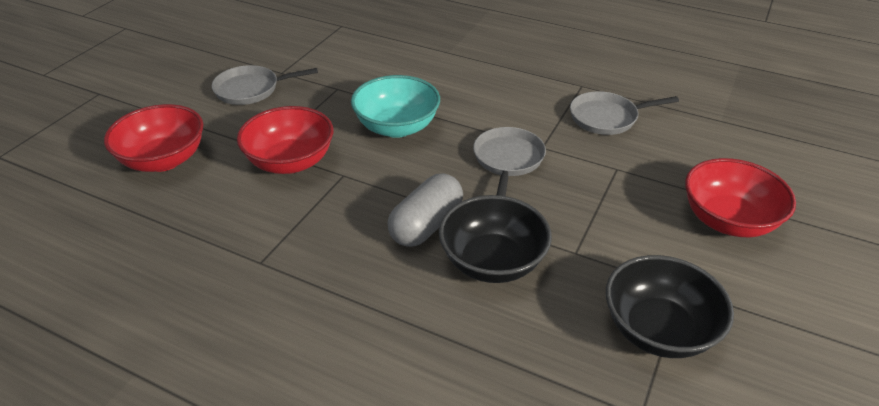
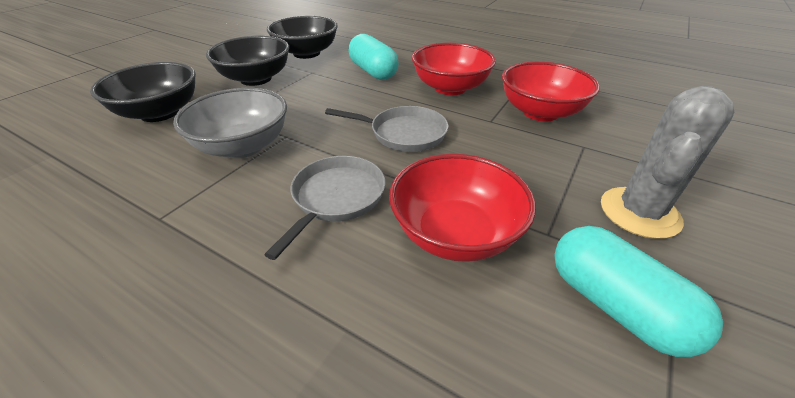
black bowl: 2 -> 3
grey bowl: 0 -> 1
grey cactus: 0 -> 1
grey capsule: 1 -> 0
grey pan: 3 -> 2
turquoise bowl: 1 -> 0
turquoise capsule: 0 -> 2

